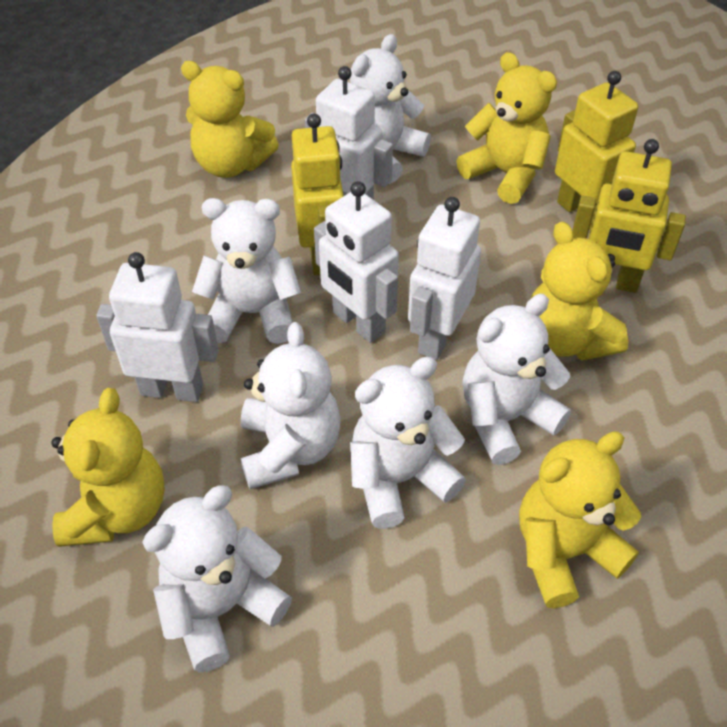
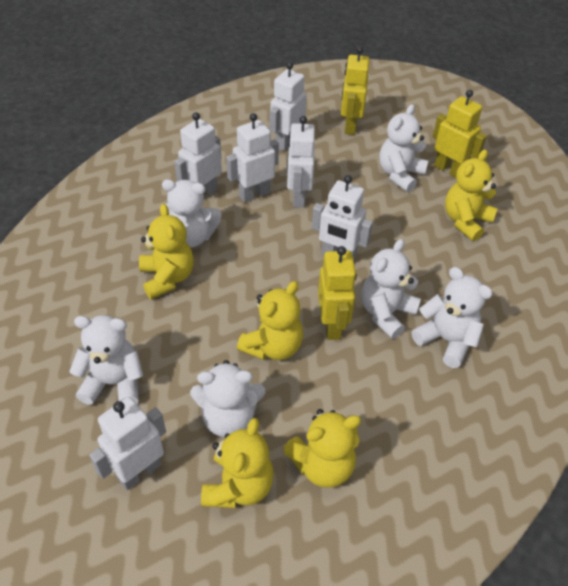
white robot: 4 -> 6

